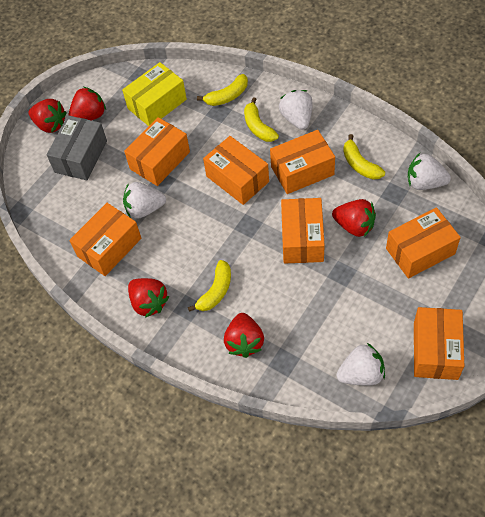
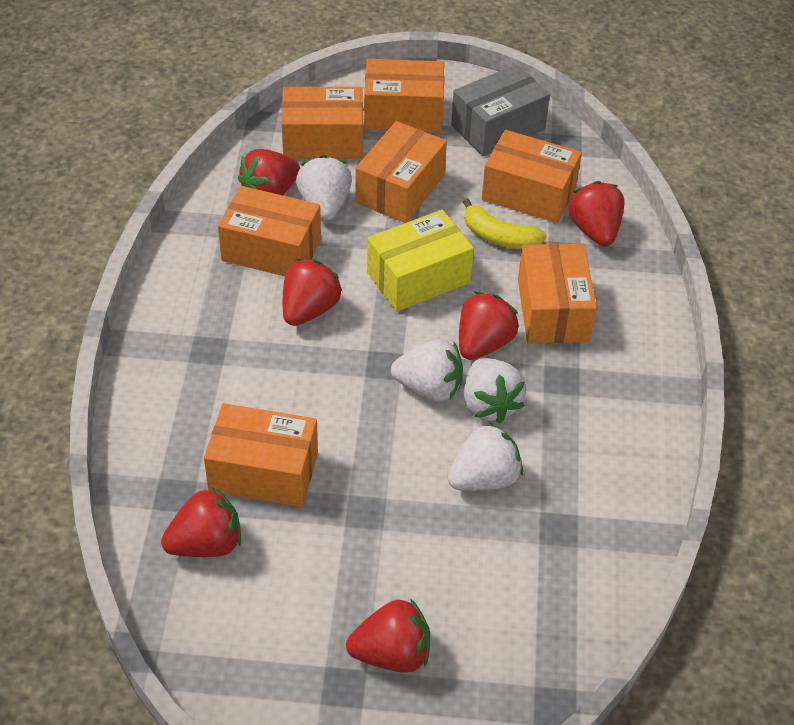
red strawberry: 5 -> 6
yellow banana: 4 -> 1

